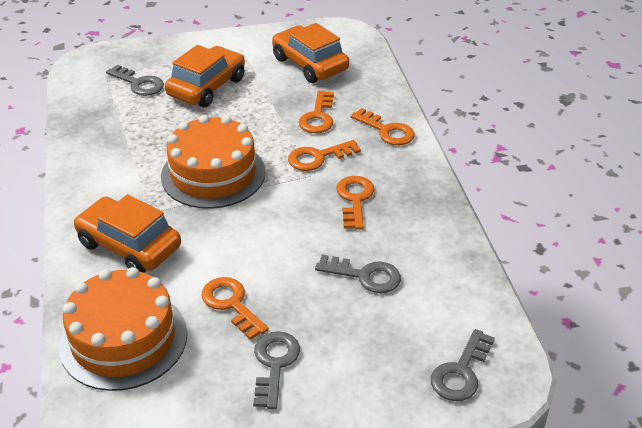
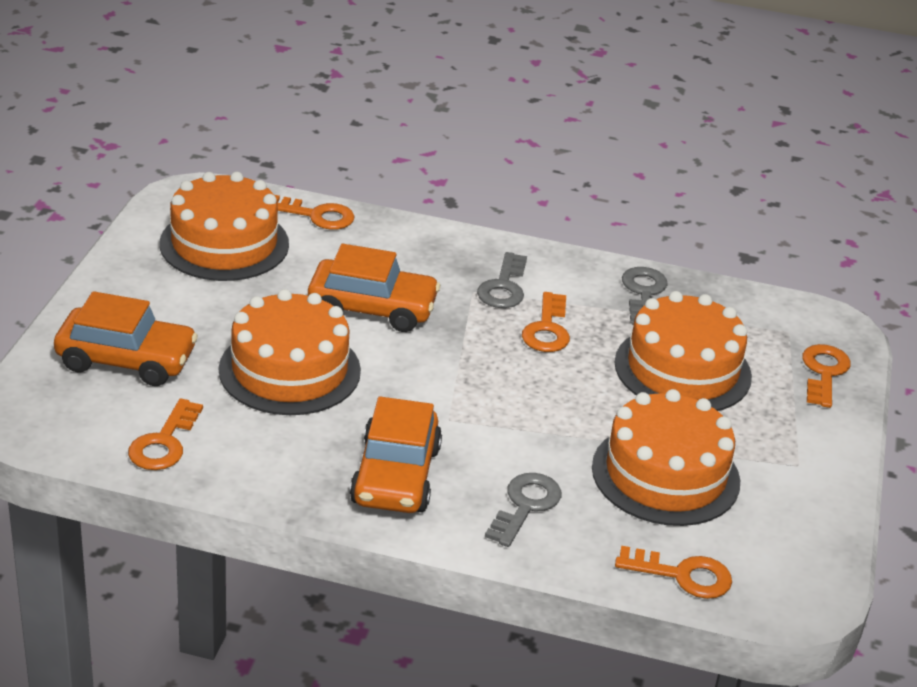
grey key: 4 -> 3
orange cake: 2 -> 4

